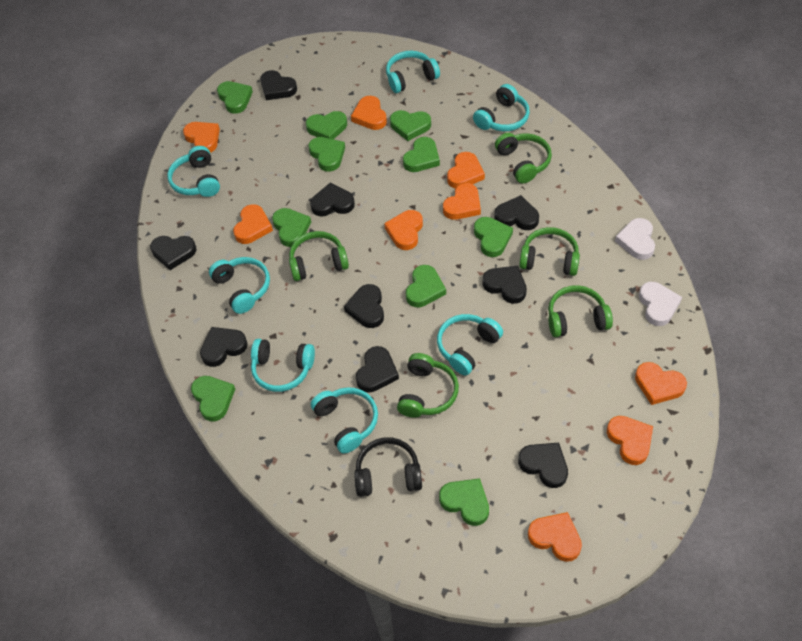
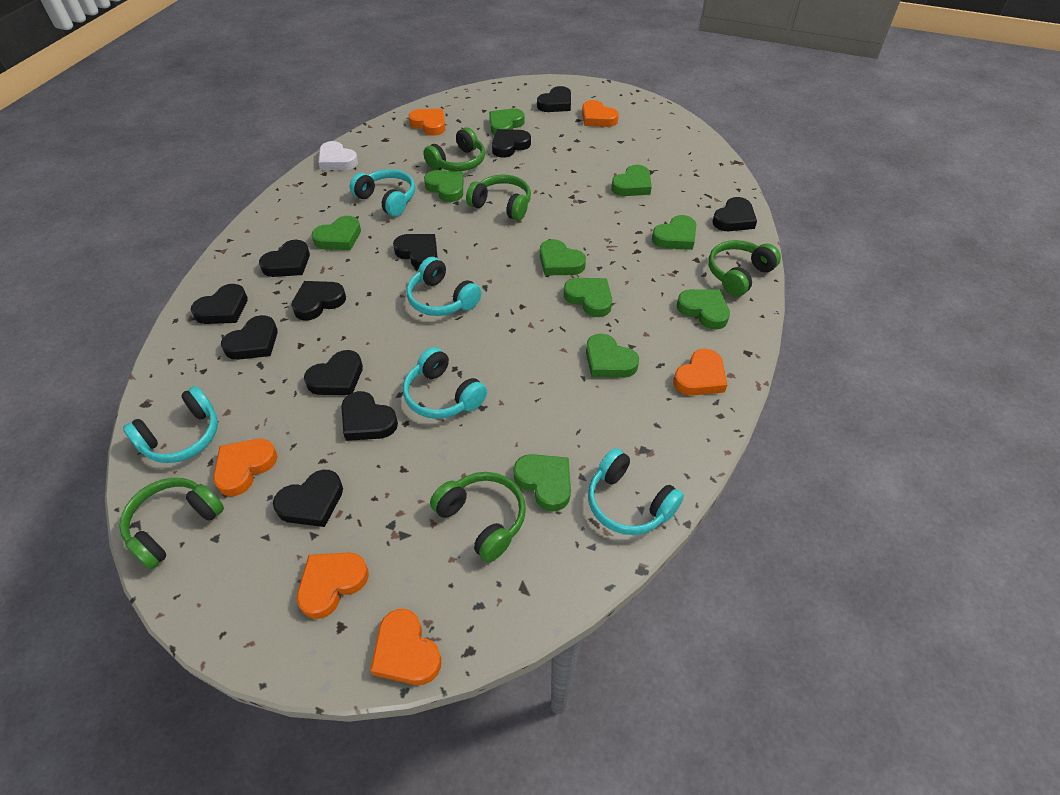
black headphones: 1 -> 0
black heart: 9 -> 11
orange heart: 9 -> 6
turquoise headphones: 7 -> 5
white heart: 2 -> 1

